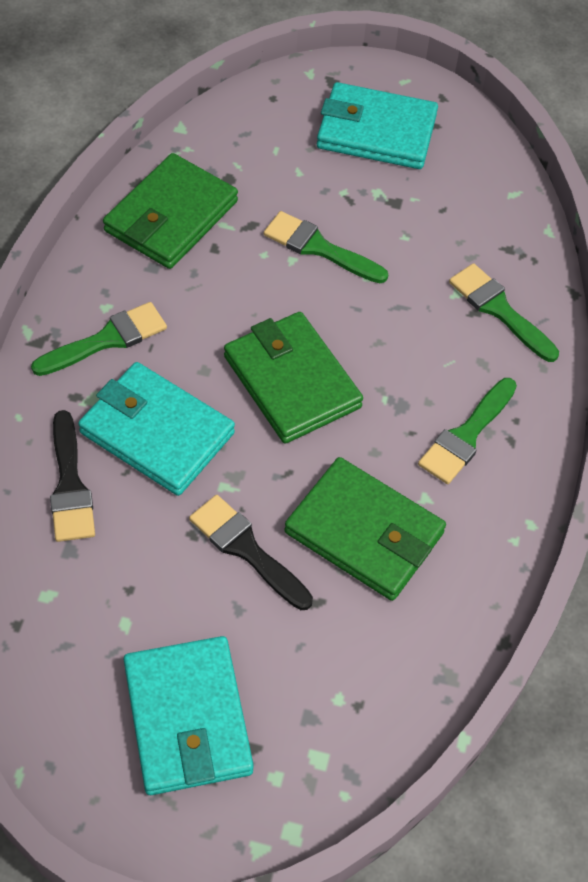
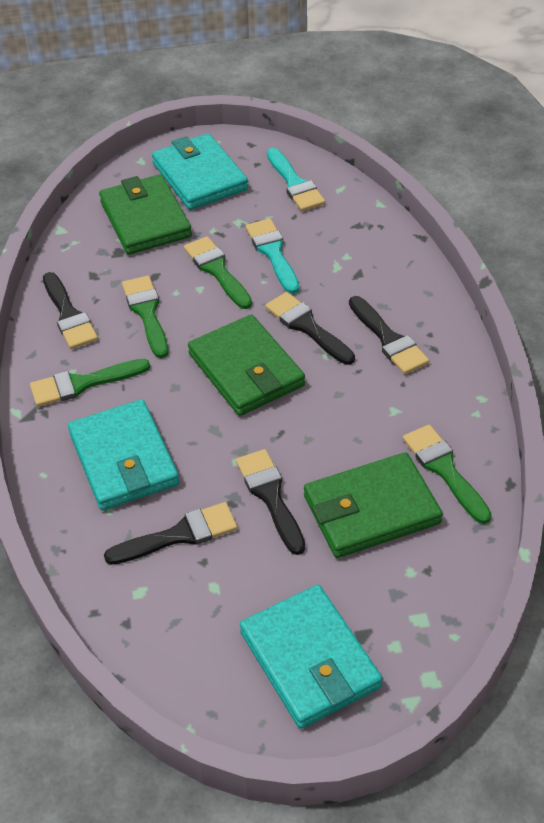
black brush: 2 -> 5
turquoise brush: 0 -> 2

